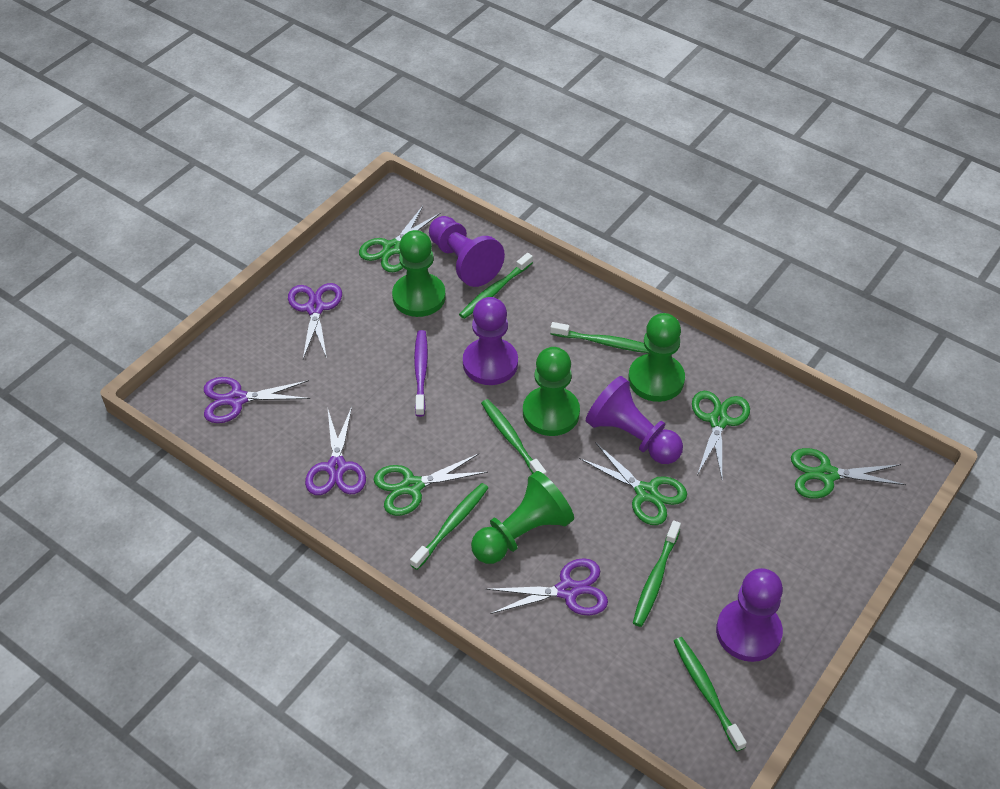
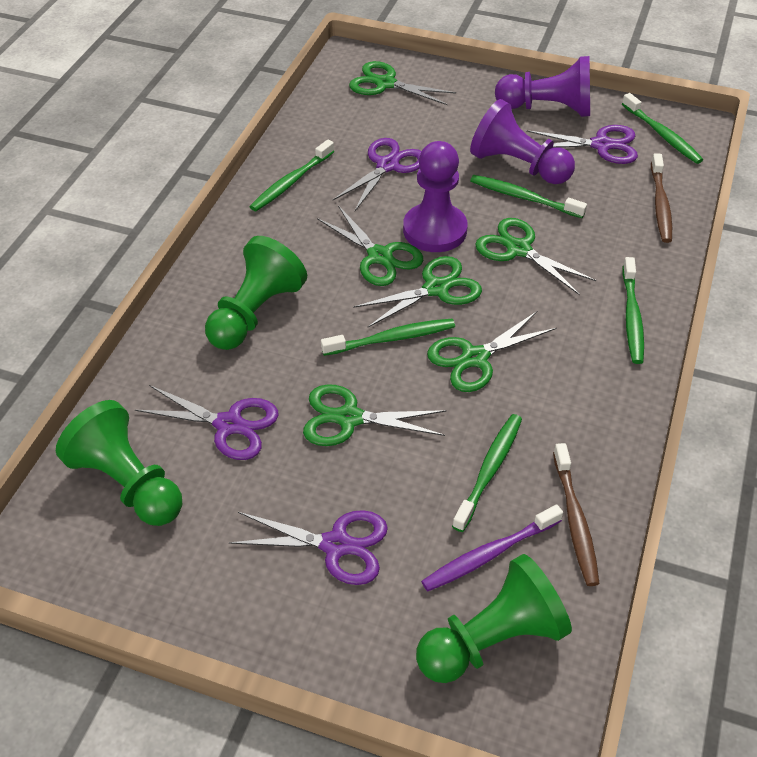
brown toothbrush: 0 -> 2
green pawn: 4 -> 3
green scissors: 5 -> 6
purple pawn: 4 -> 3

